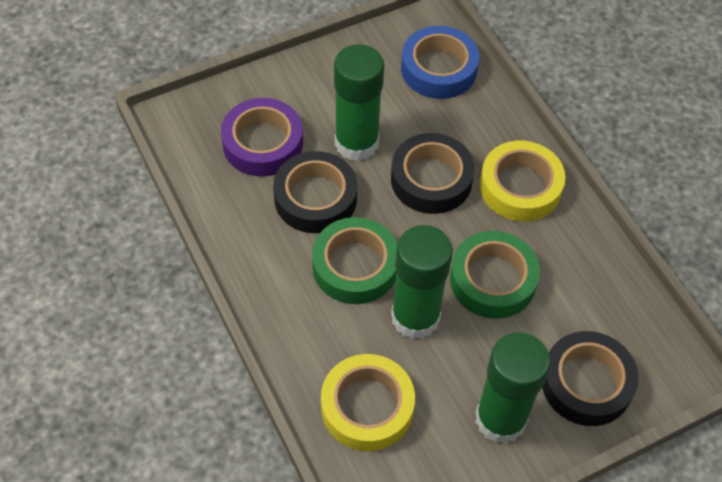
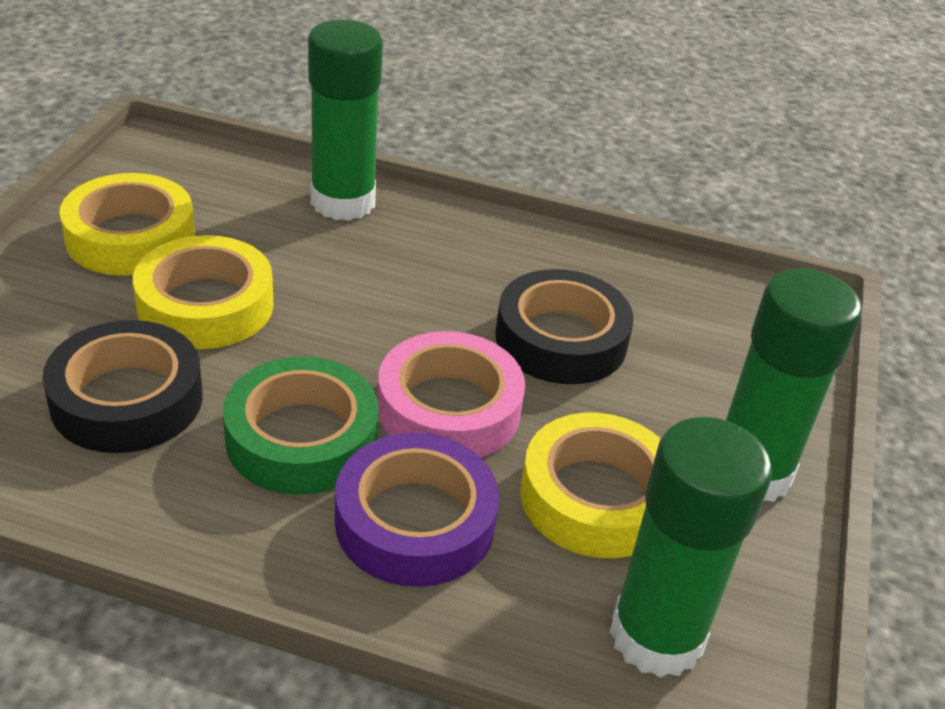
black tape: 3 -> 2
blue tape: 1 -> 0
green tape: 2 -> 1
pink tape: 0 -> 1
yellow tape: 2 -> 3

